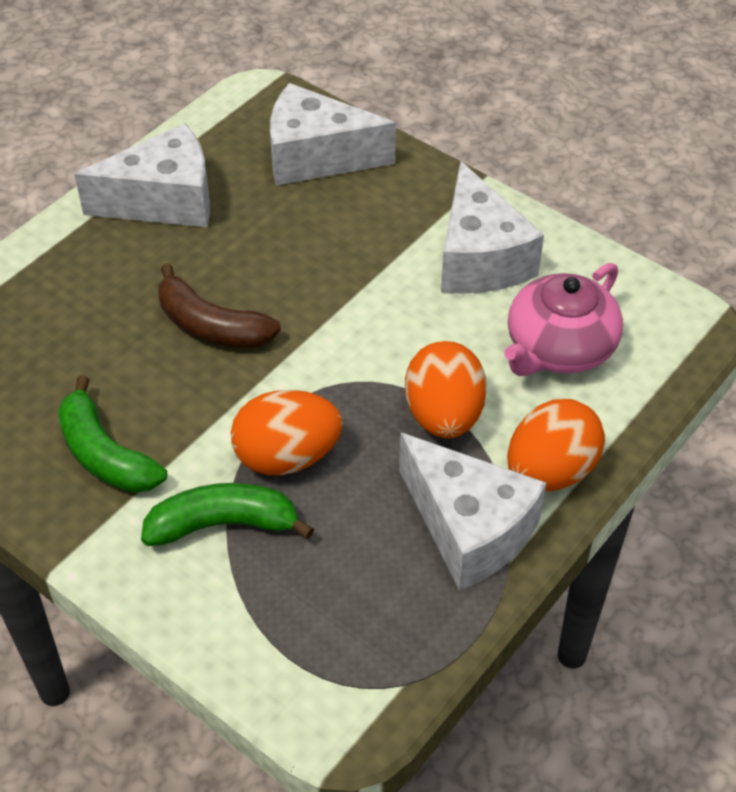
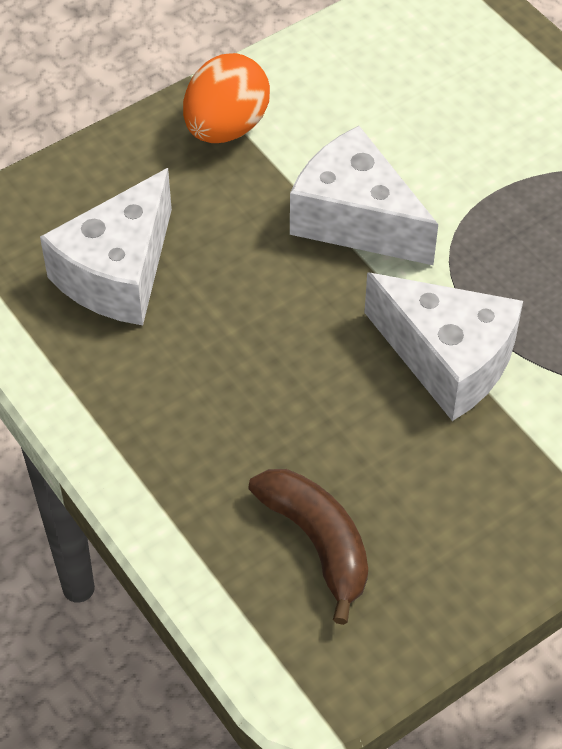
green banana: 2 -> 0
orange egg: 3 -> 1
pink teapot: 1 -> 0
white cheese: 4 -> 3

